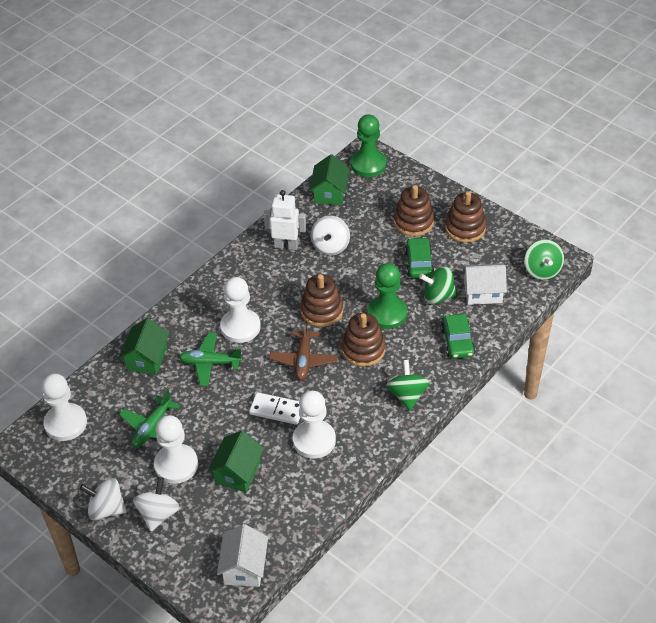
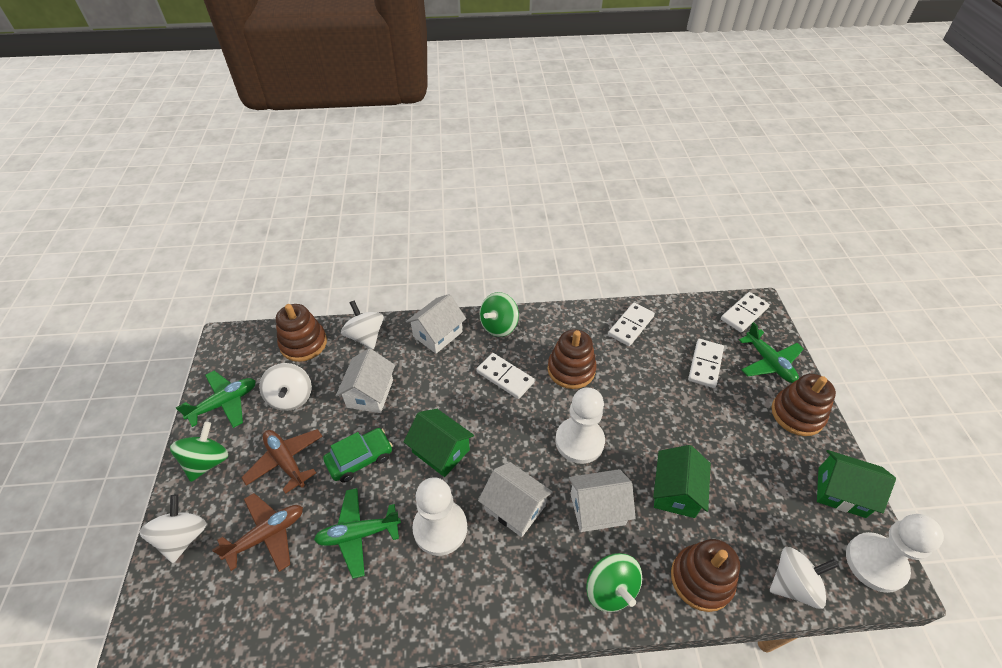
brown plane: 1 -> 2
green car: 2 -> 1
green pawn: 2 -> 0
green plane: 2 -> 3
white domino: 1 -> 4
white house: 2 -> 4
white pawn: 4 -> 3
white robot: 1 -> 0
white spinning top: 3 -> 4

